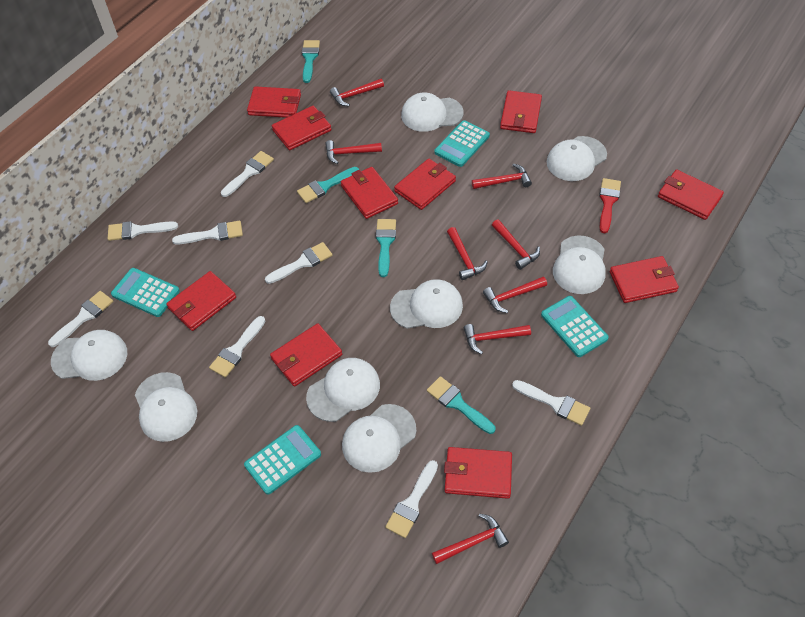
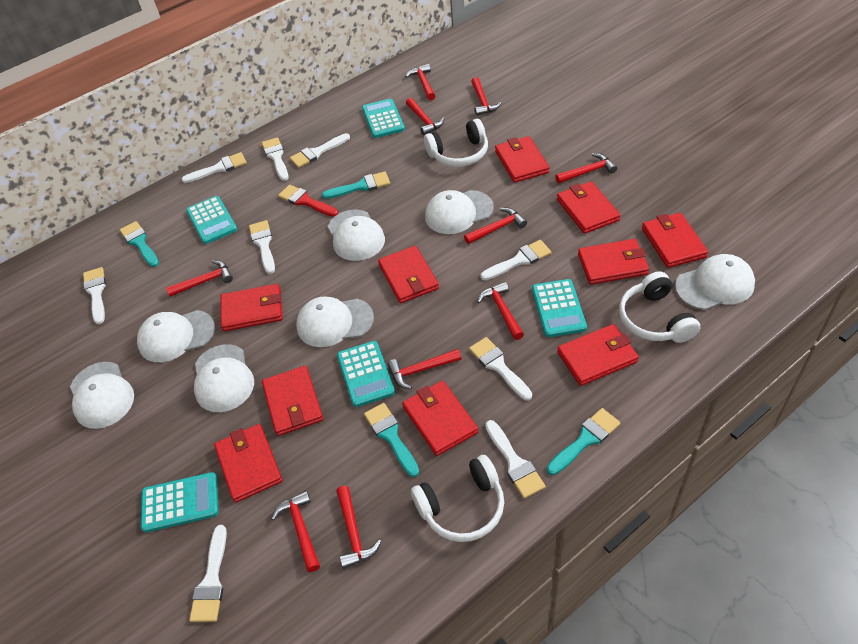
red hammer: 8 -> 10
turquoise calculator: 4 -> 5
white brush: 8 -> 9
white cap: 8 -> 7
white headphones: 0 -> 3

